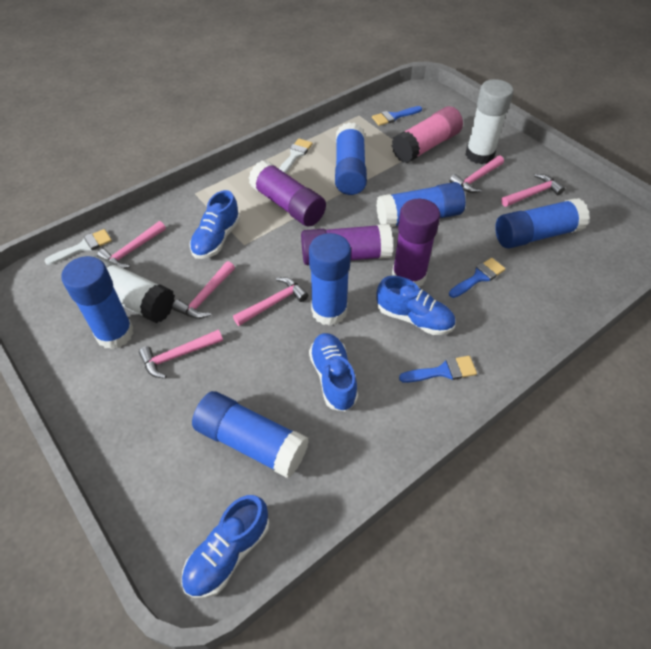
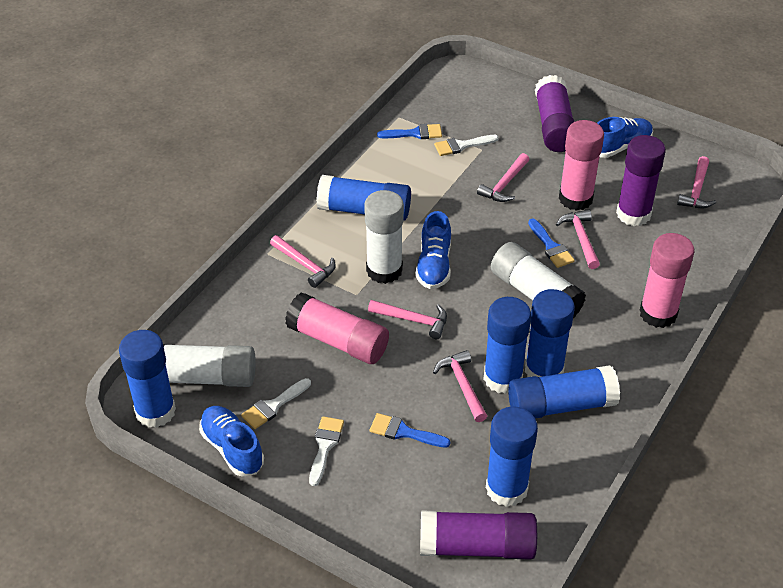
blue shoe: 4 -> 3
pink glue stick: 1 -> 3
white brush: 2 -> 3
white glue stick: 2 -> 3

